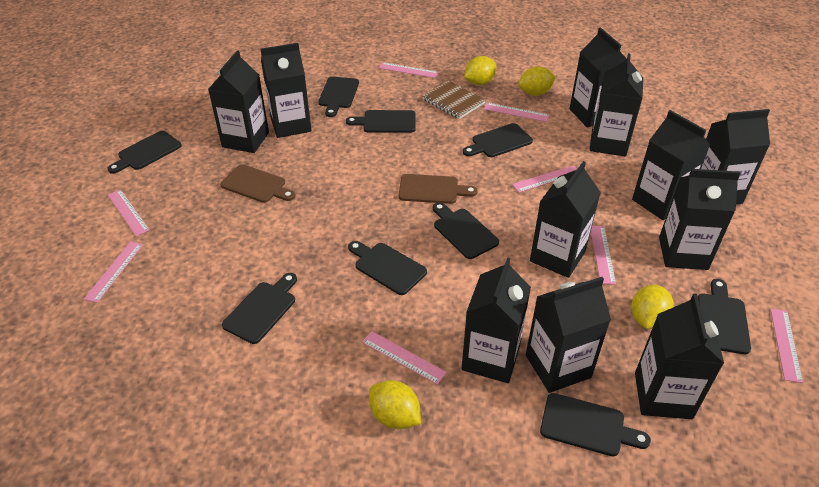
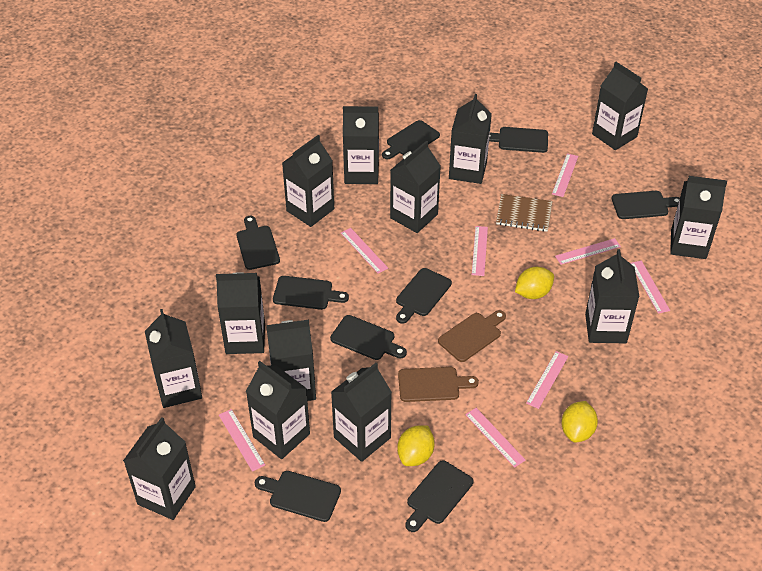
black carton: 11 -> 13
yellow lemon: 4 -> 3

